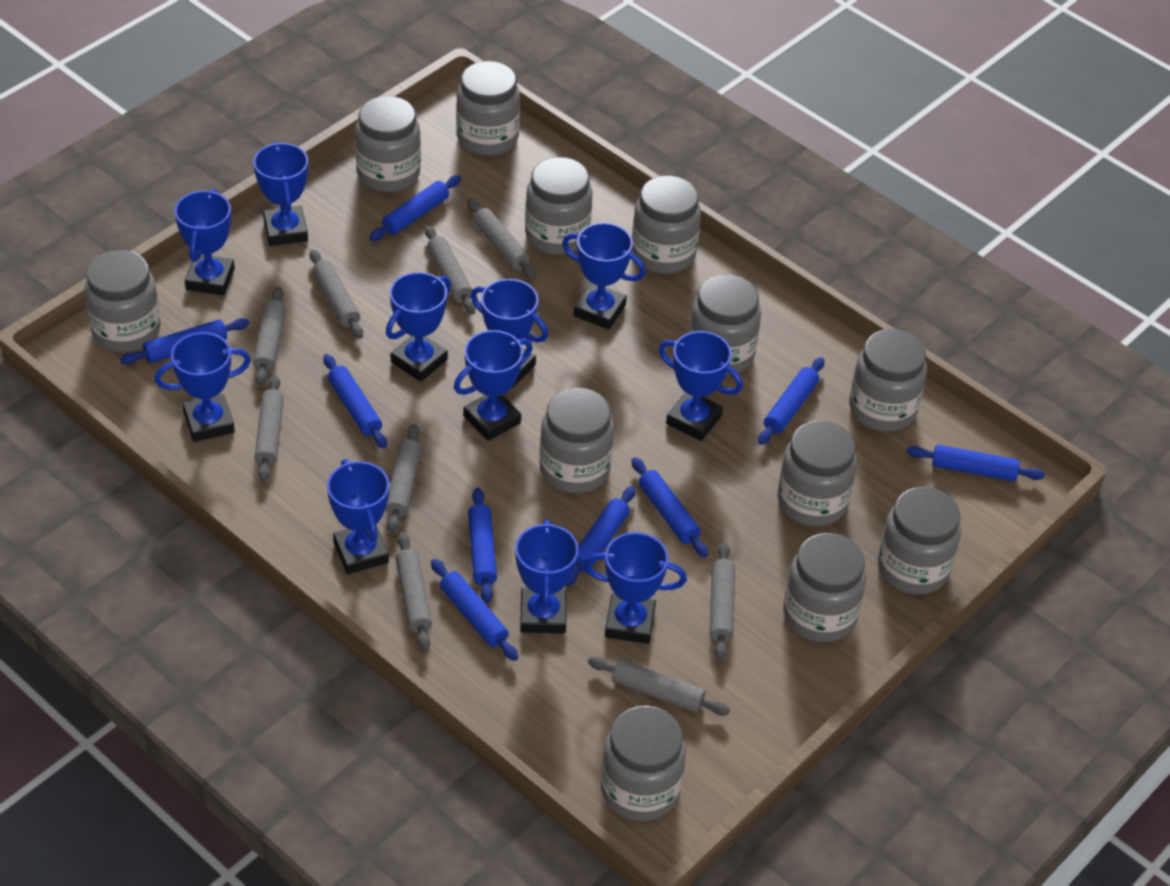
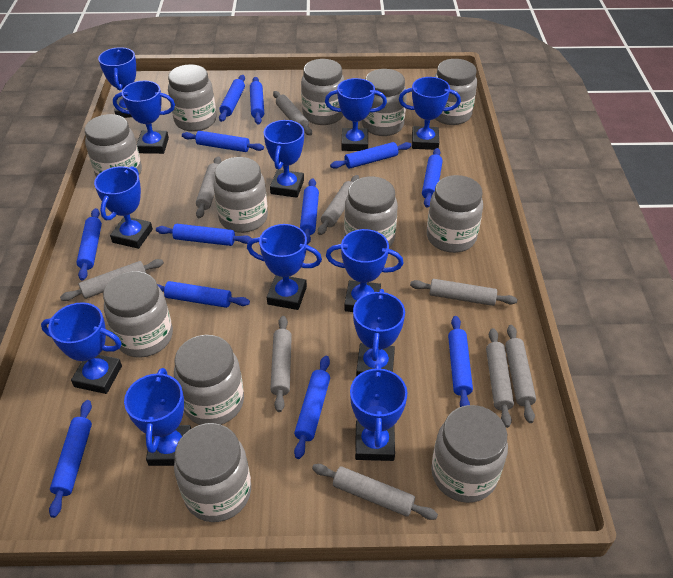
blue rolling pin: 9 -> 12
blue trophy: 11 -> 12

